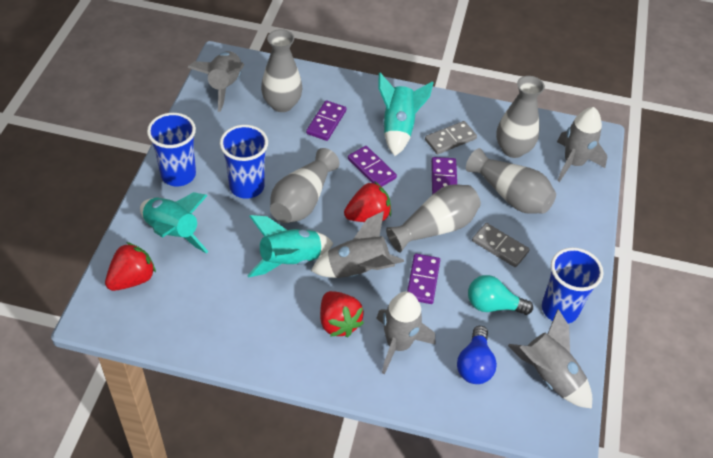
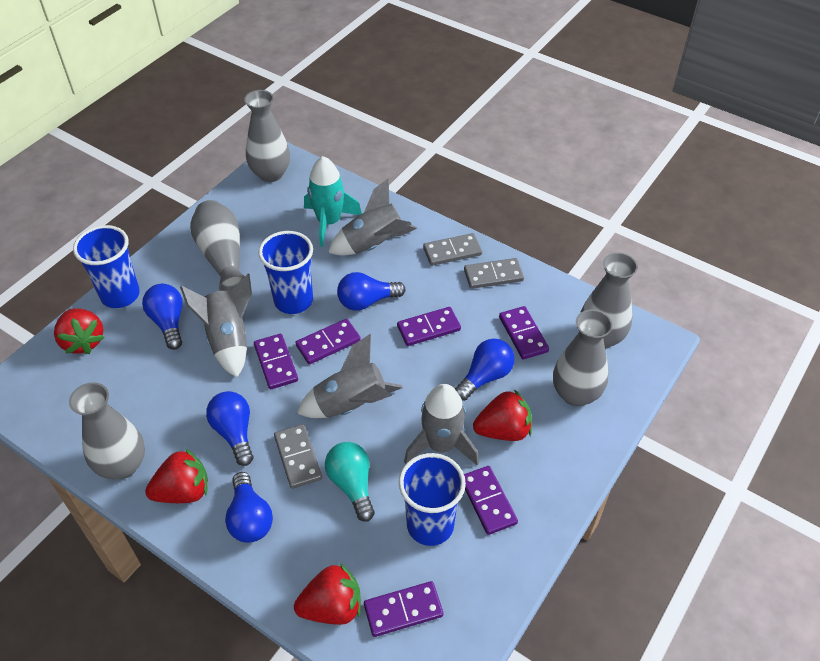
blue light bulb: 1 -> 5
grey domino: 2 -> 3
grey rocket: 5 -> 4
purple domino: 4 -> 6
red strawberry: 3 -> 4
turquoise rocket: 3 -> 1

